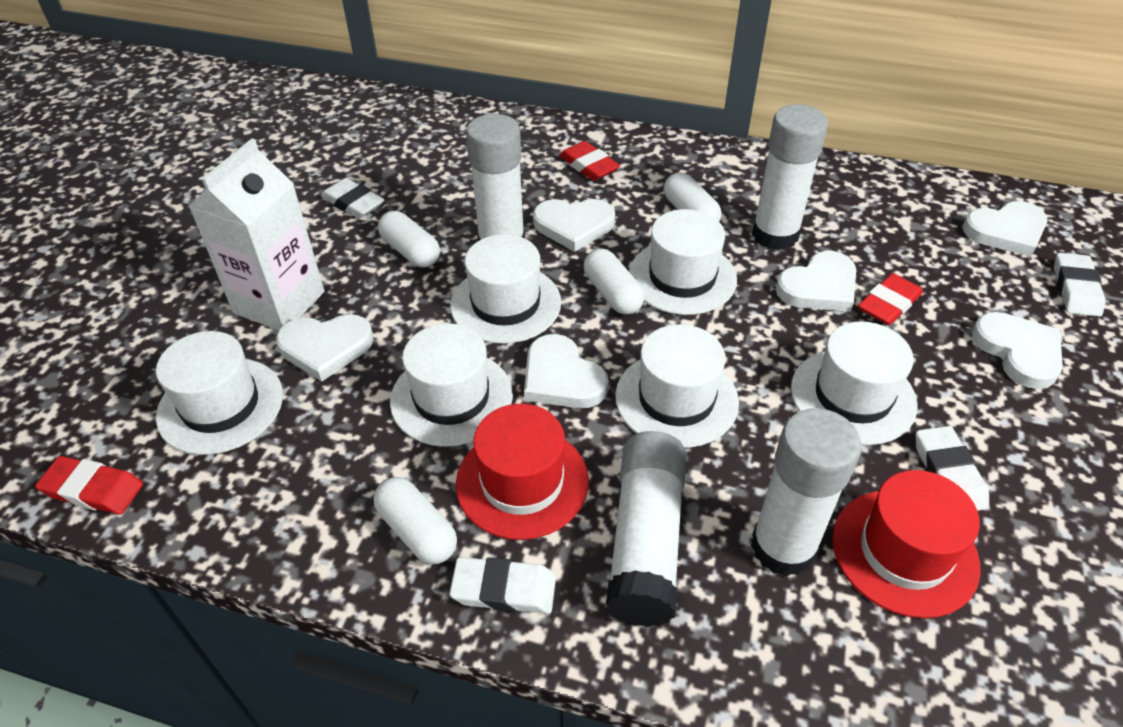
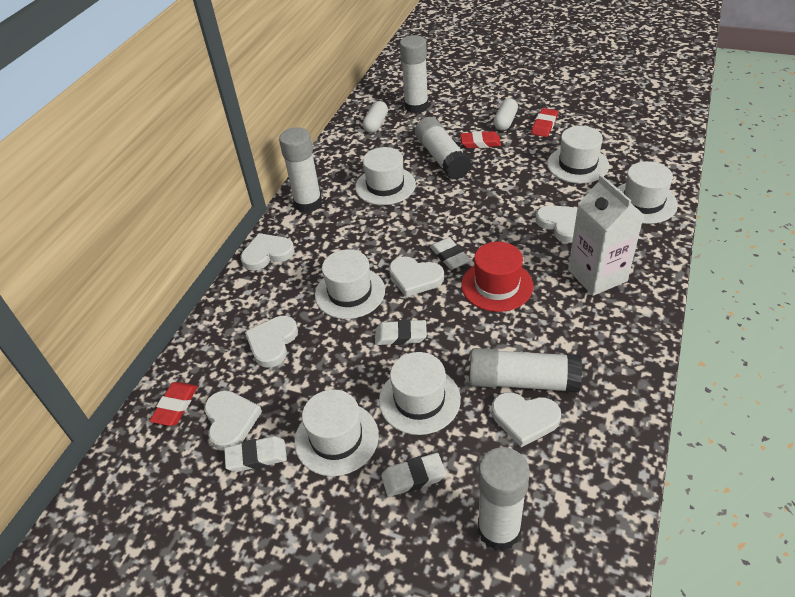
red hat: 2 -> 1
white capsule: 4 -> 2
white glue stick: 4 -> 5

